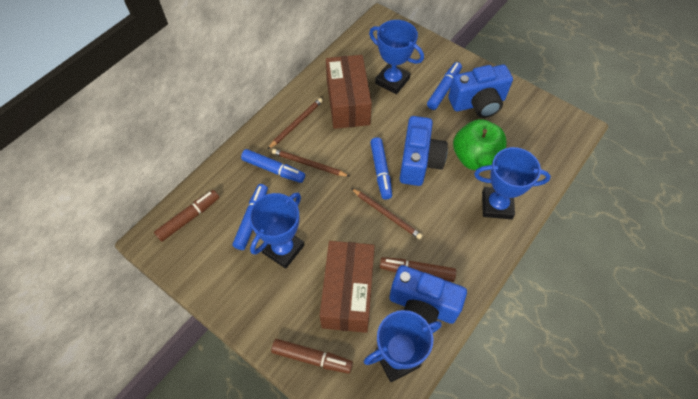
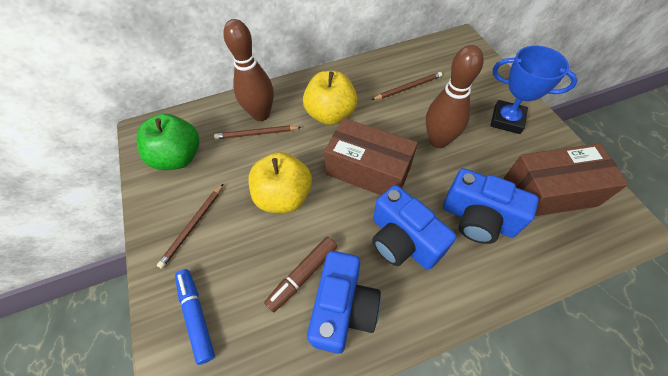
blue marker: 4 -> 1
blue trophy: 4 -> 1
brown bowling pin: 0 -> 2
brown marker: 3 -> 1
yellow apple: 0 -> 2

